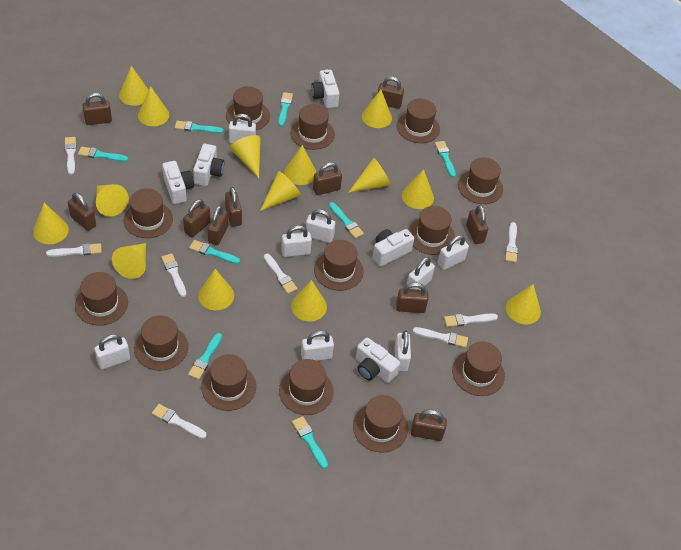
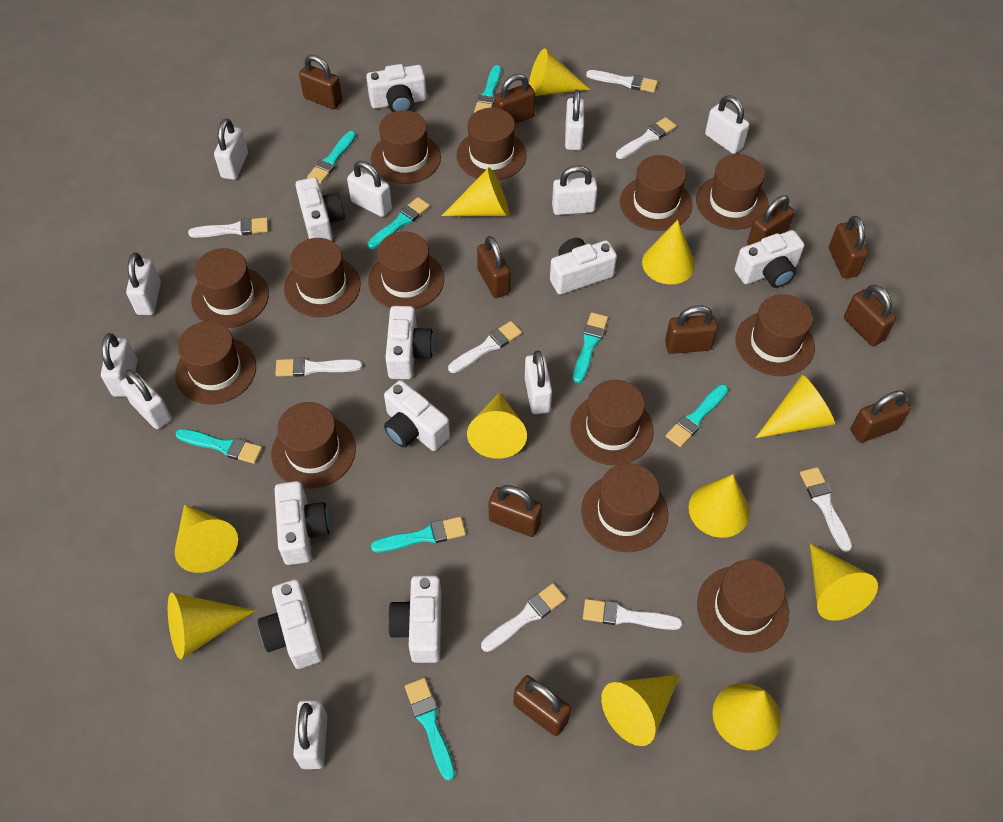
white camera: 5 -> 9
white padlock: 8 -> 10
yellow cone: 14 -> 11

